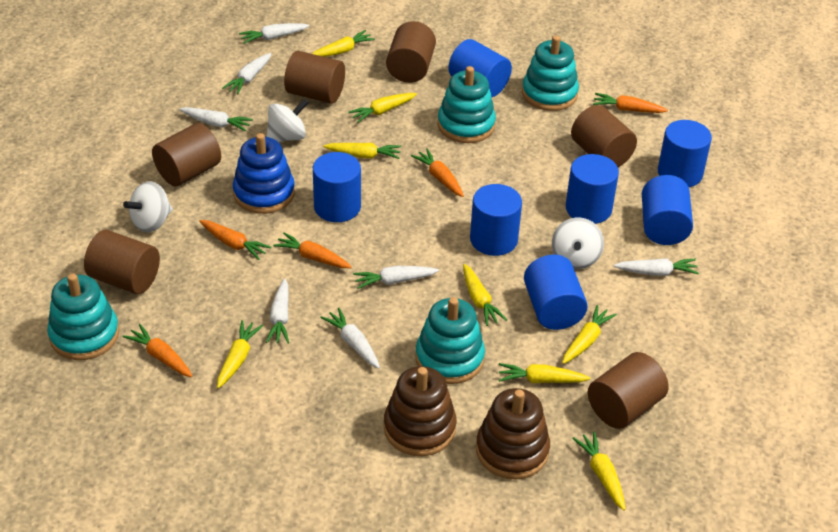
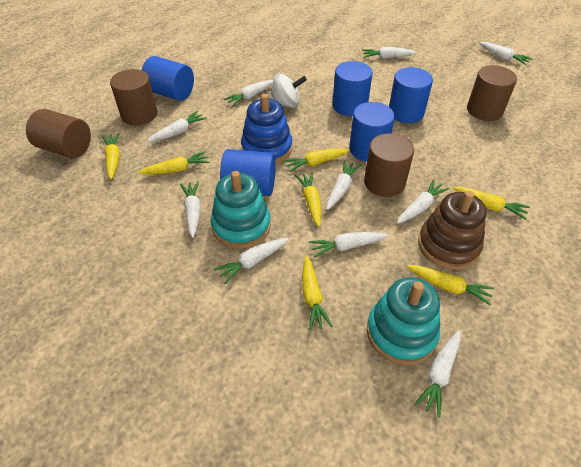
blue cylinder: 7 -> 5
brown cylinder: 6 -> 4
brown stacking toy: 2 -> 1
orange carrot: 5 -> 0
turquoise stacking toy: 4 -> 2
white carrot: 7 -> 10
white spinning top: 3 -> 1
yellow carrot: 8 -> 7

